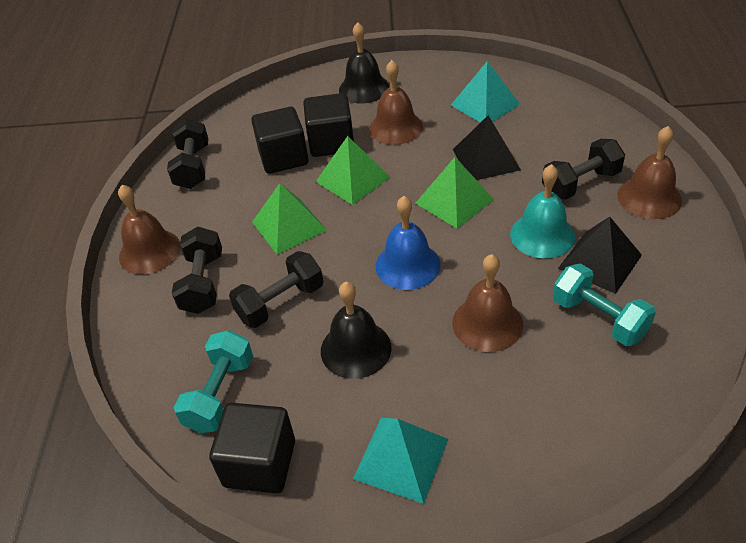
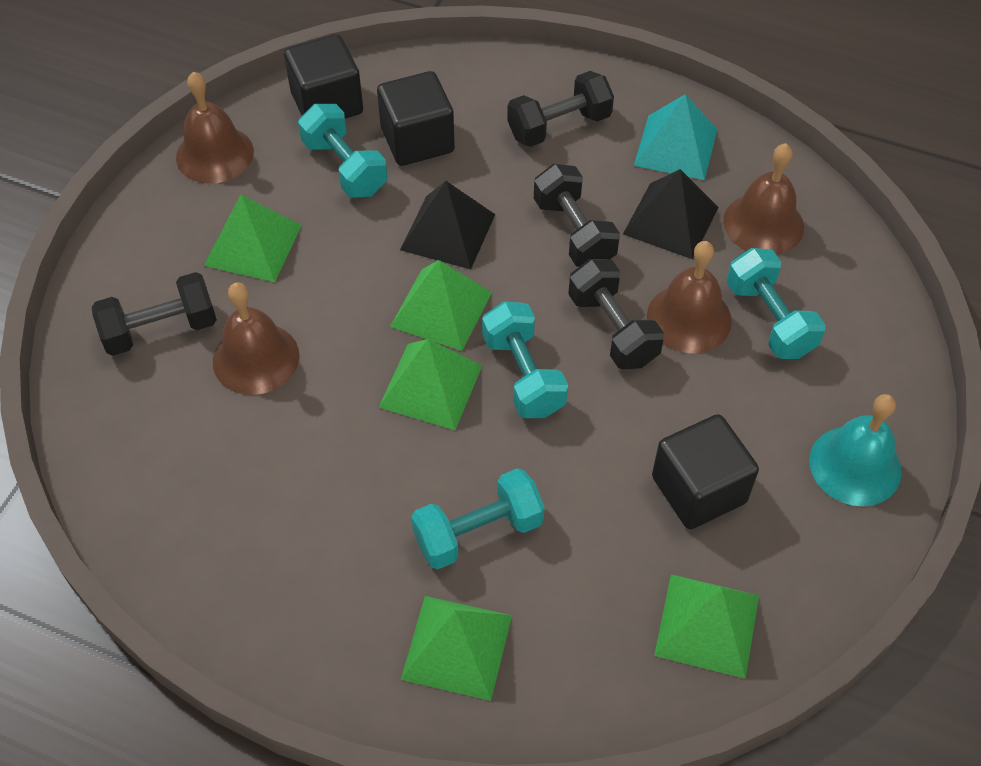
black bell: 2 -> 0
blue bell: 1 -> 0
green pyramid: 3 -> 5
turquoise dumbbell: 2 -> 4
turquoise pyramid: 2 -> 1

